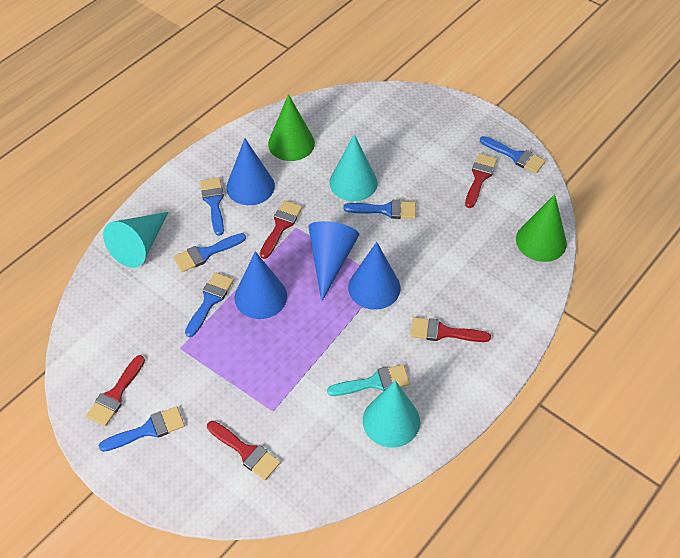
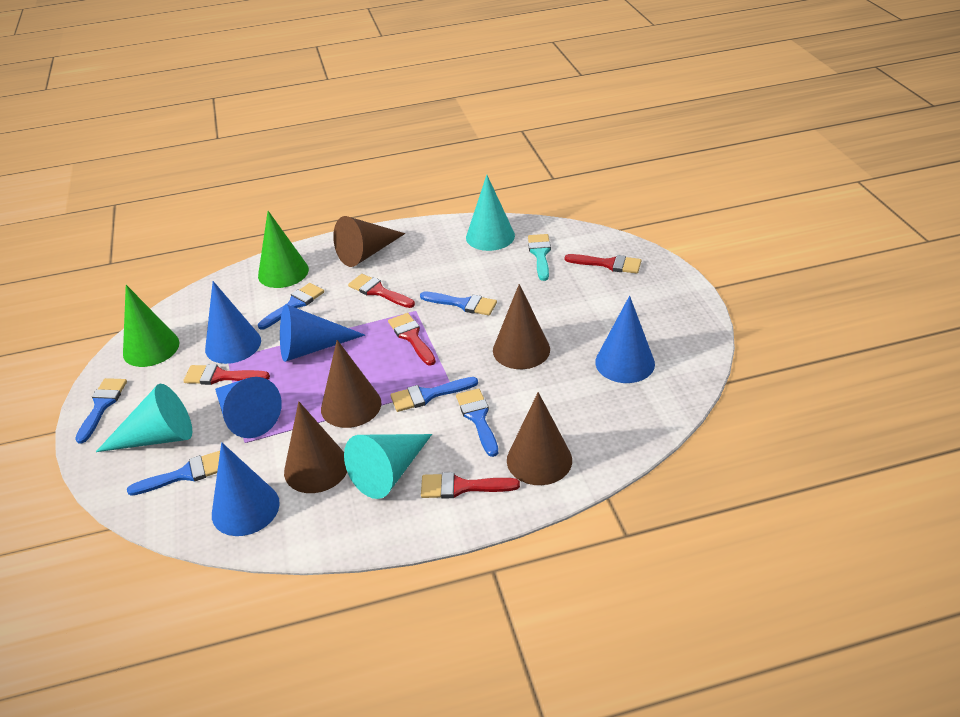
blue cone: 4 -> 5
brown cone: 0 -> 5

